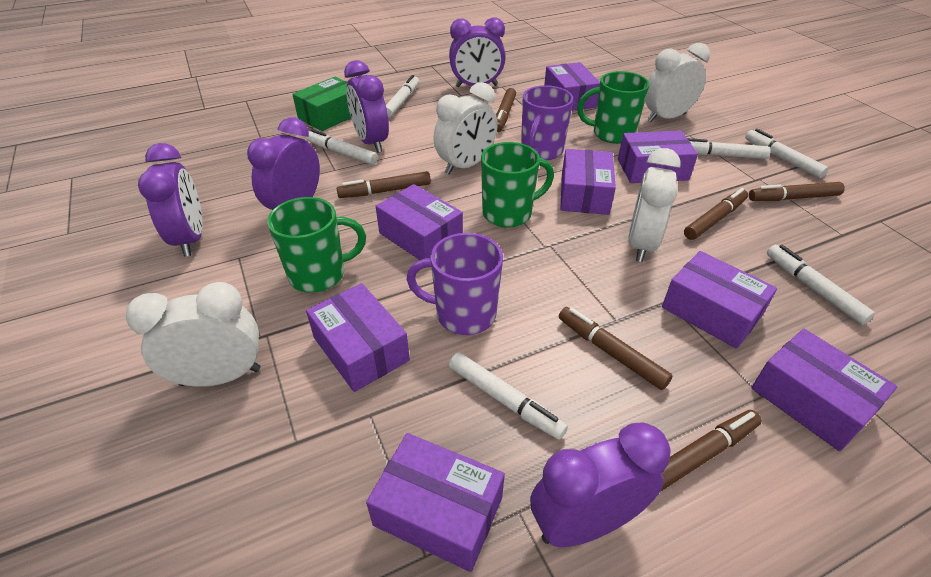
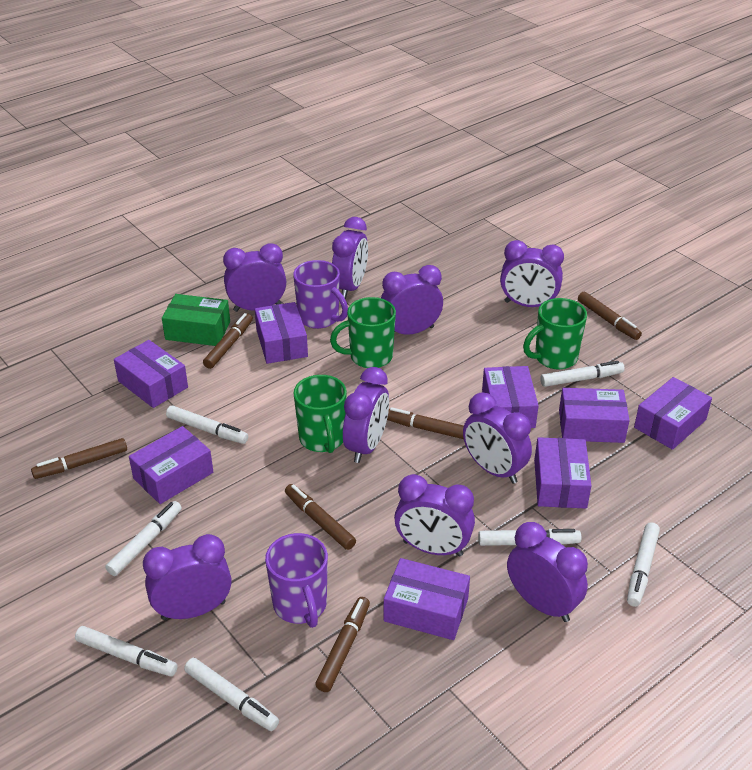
purple clock: 5 -> 9
white clock: 4 -> 0
white marker: 6 -> 7

